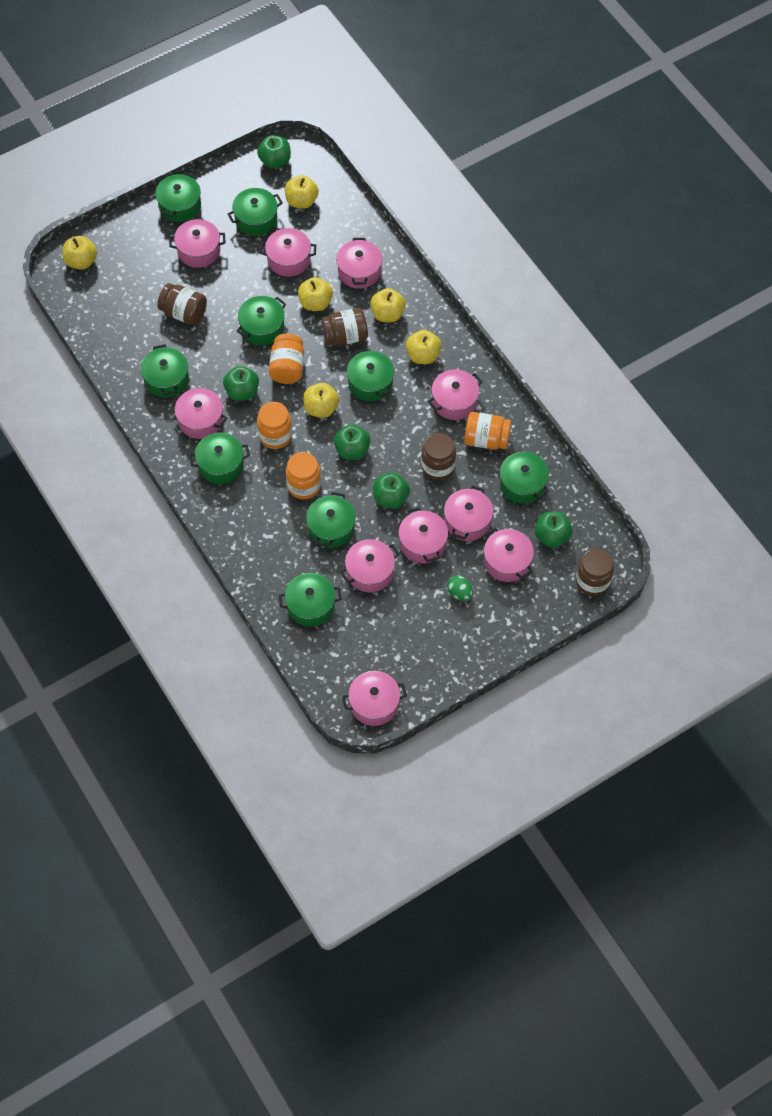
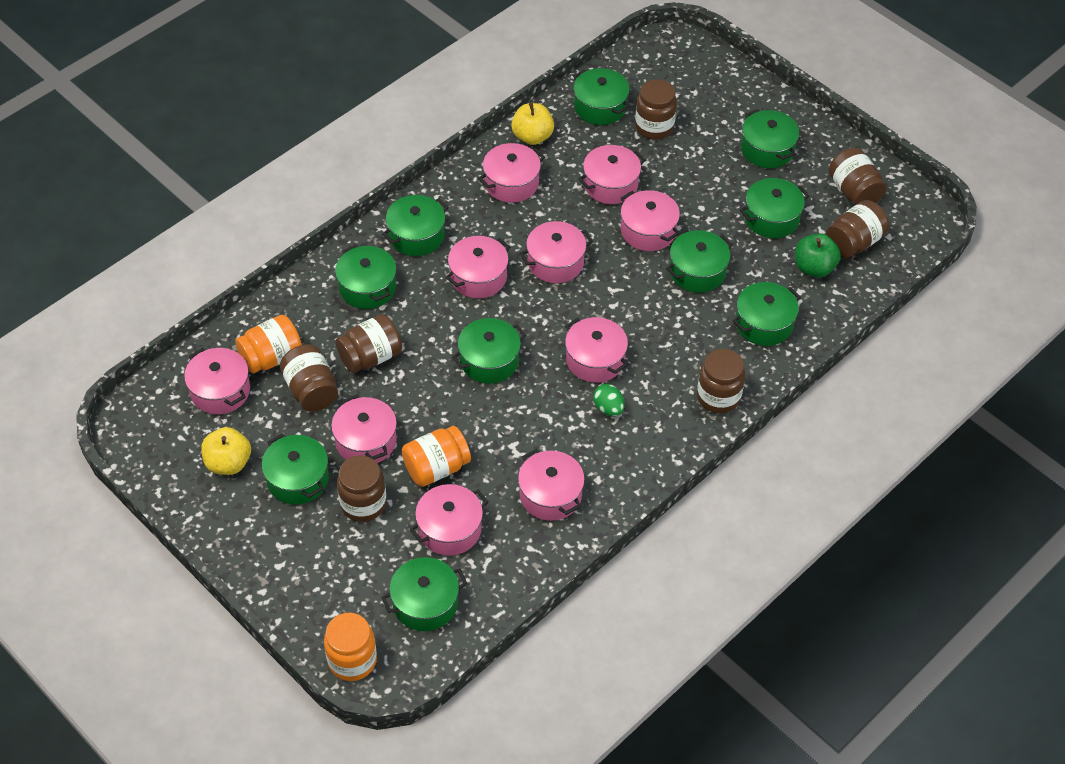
brown jar: 4 -> 7
green apple: 5 -> 1
green pot: 9 -> 10
orange jar: 4 -> 3
yellow apple: 6 -> 2

